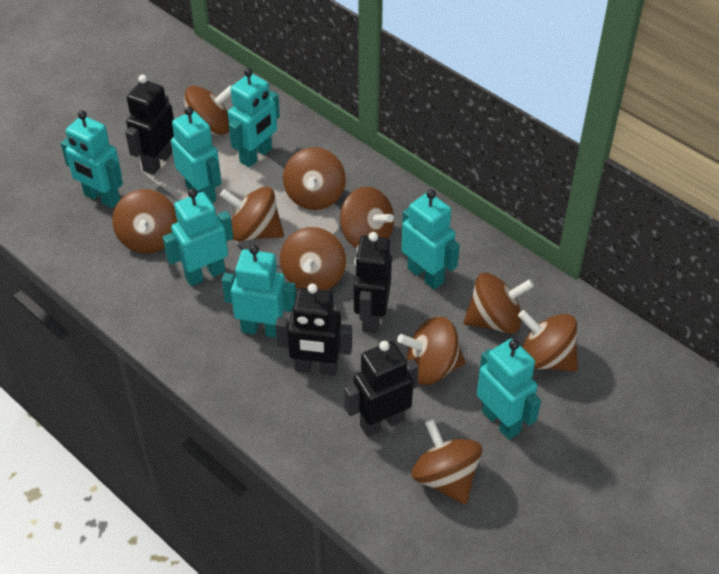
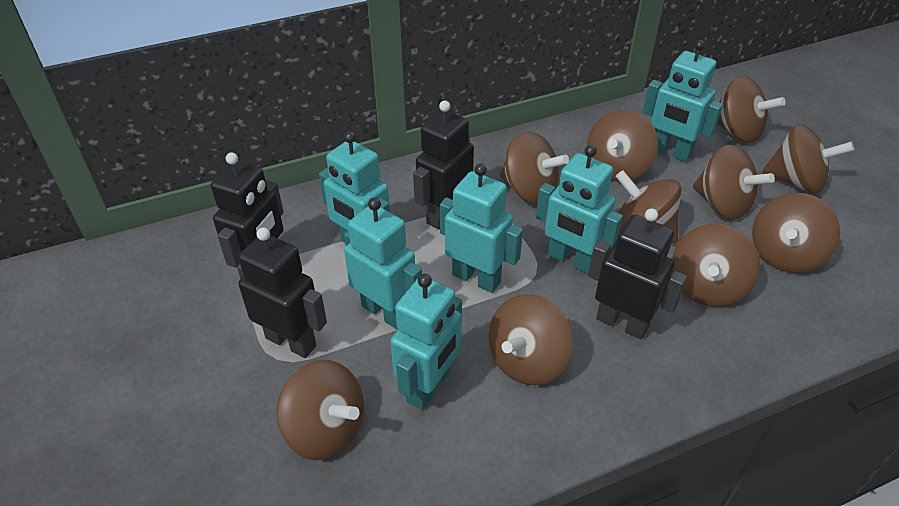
turquoise robot: 7 -> 6

